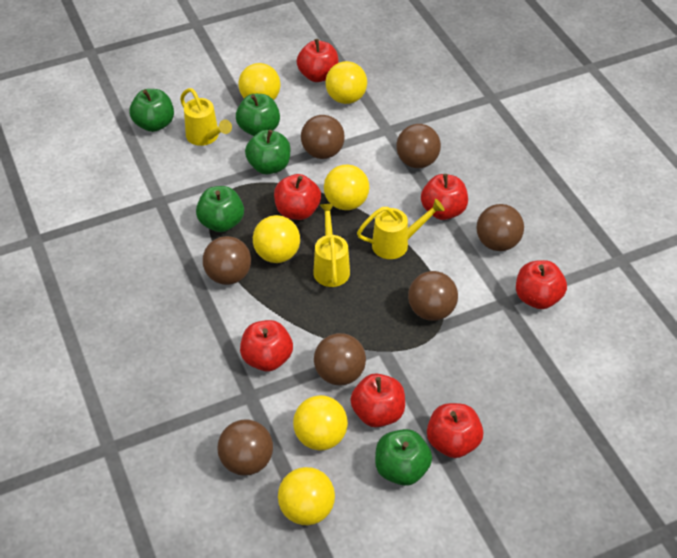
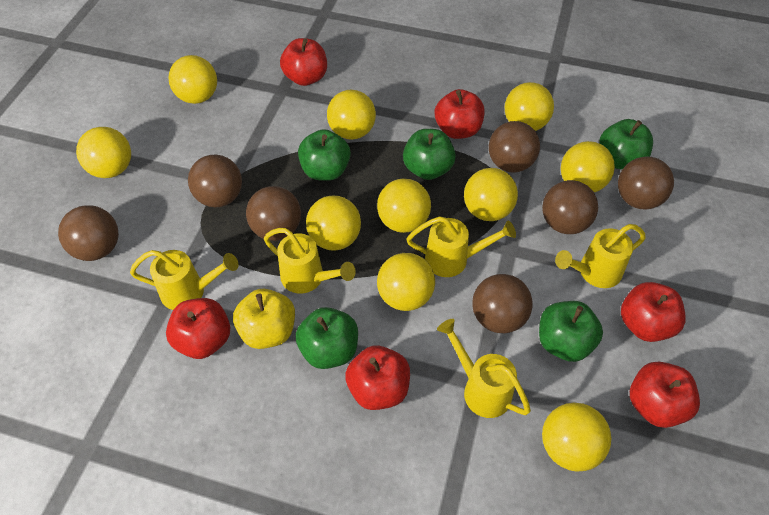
red apple: 7 -> 6
yellow apple: 0 -> 1
yellow ball: 6 -> 10
yellow watering can: 3 -> 5

